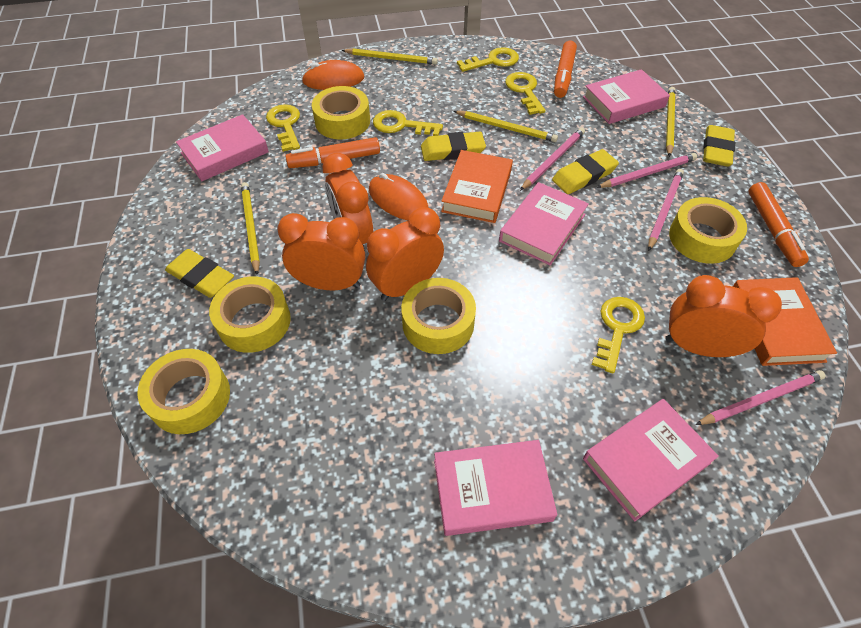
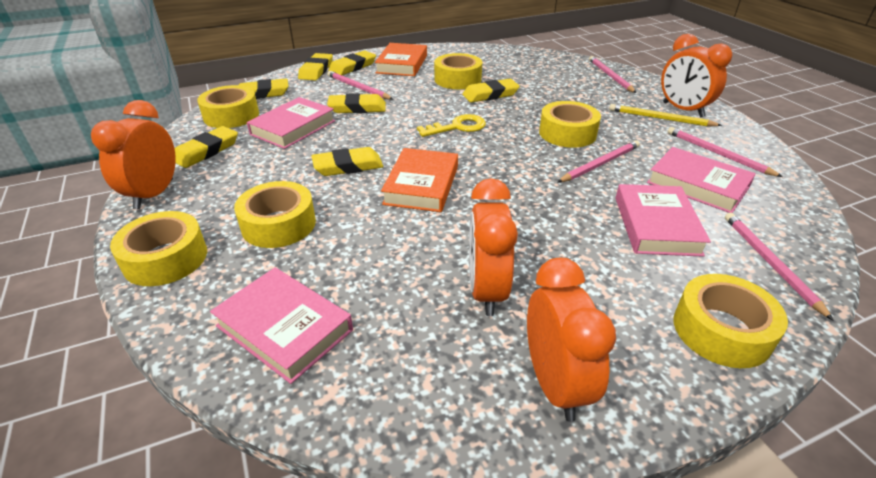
orange marker: 3 -> 0
orange mouse: 2 -> 0
pink book: 5 -> 4
pink pencil: 4 -> 5
yellow eraser: 4 -> 7
yellow key: 5 -> 1
yellow pencil: 4 -> 1
yellow tape: 5 -> 6

